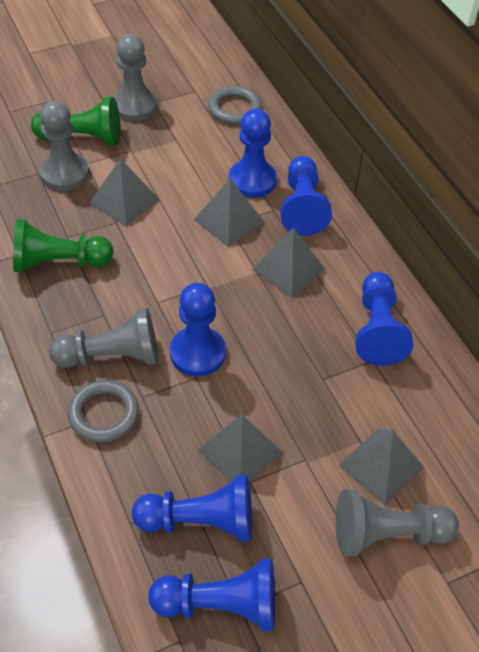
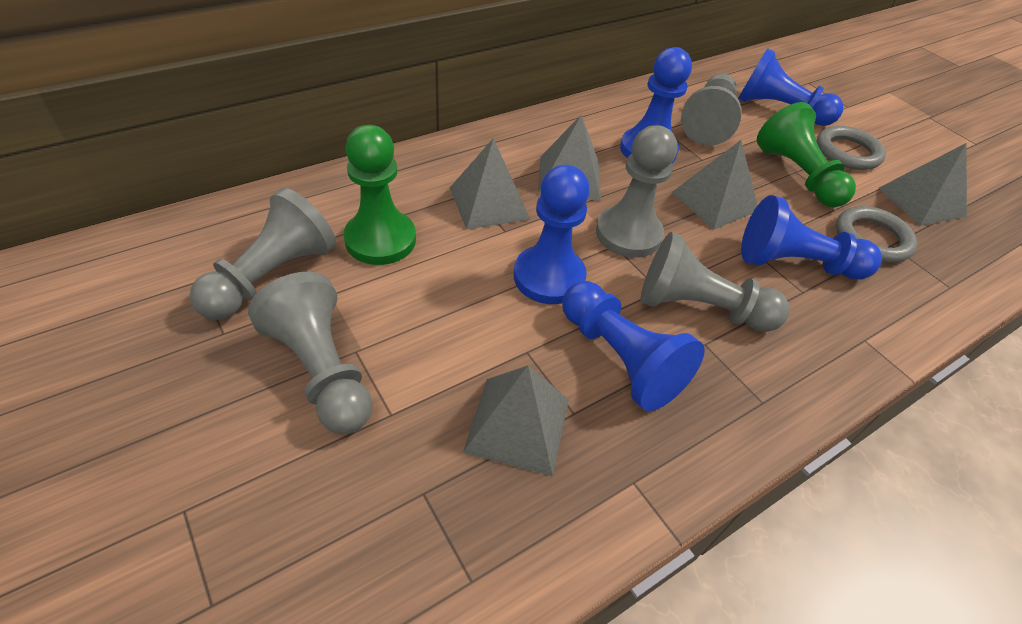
blue pawn: 6 -> 5
grey pawn: 4 -> 5

